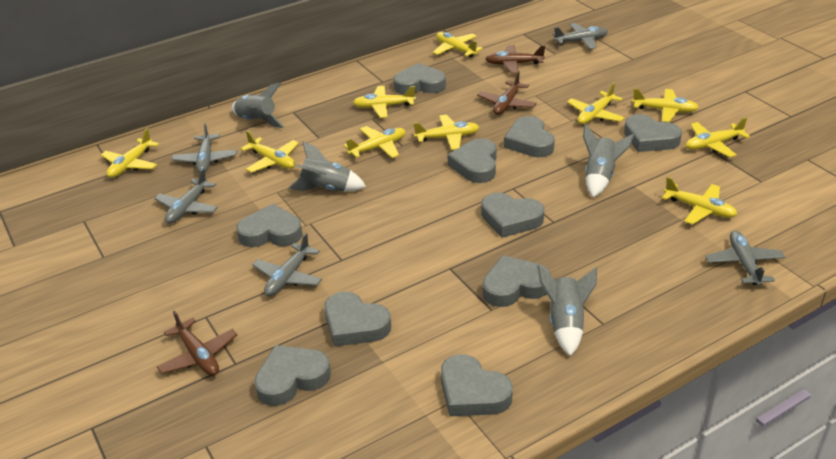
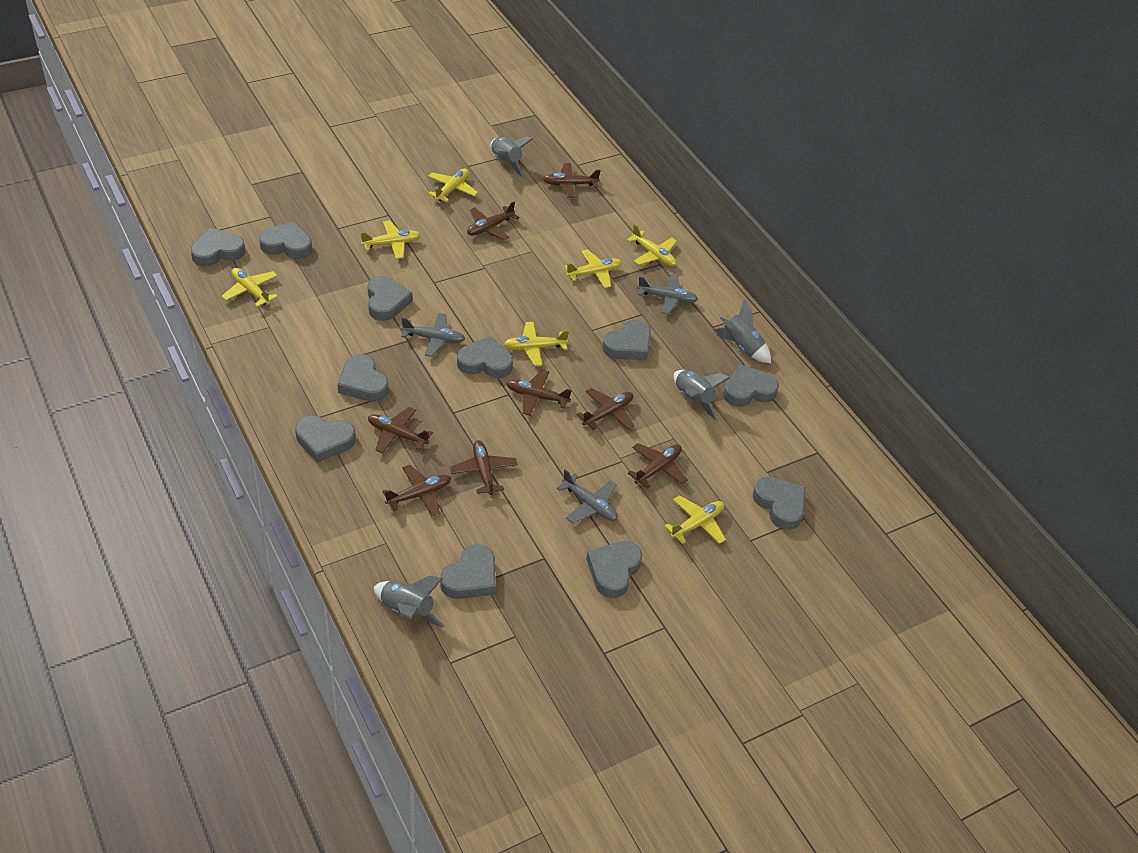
brown plane: 3 -> 8
grey heart: 10 -> 11
grey plane: 5 -> 3
yellow plane: 10 -> 7

